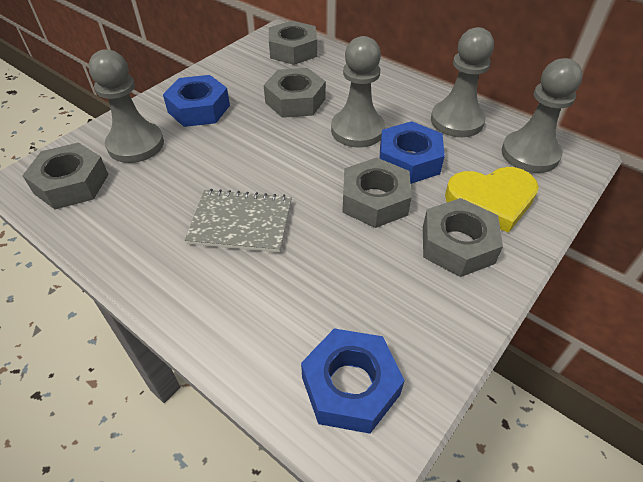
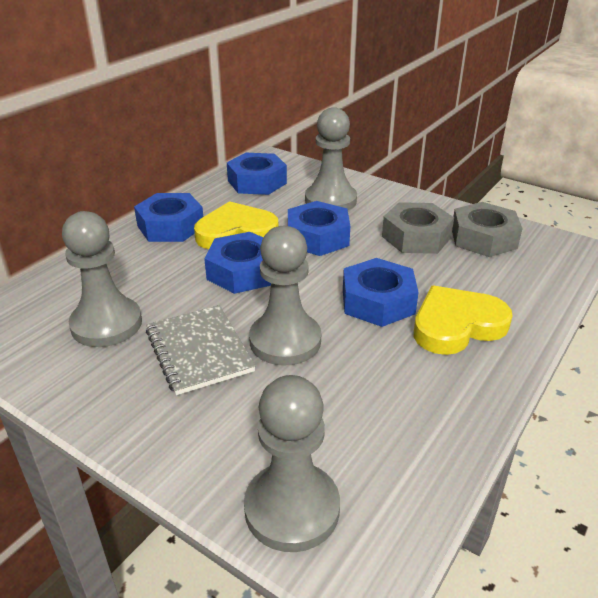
blue nut: 3 -> 5
grey nut: 5 -> 2
yellow heart: 1 -> 2

